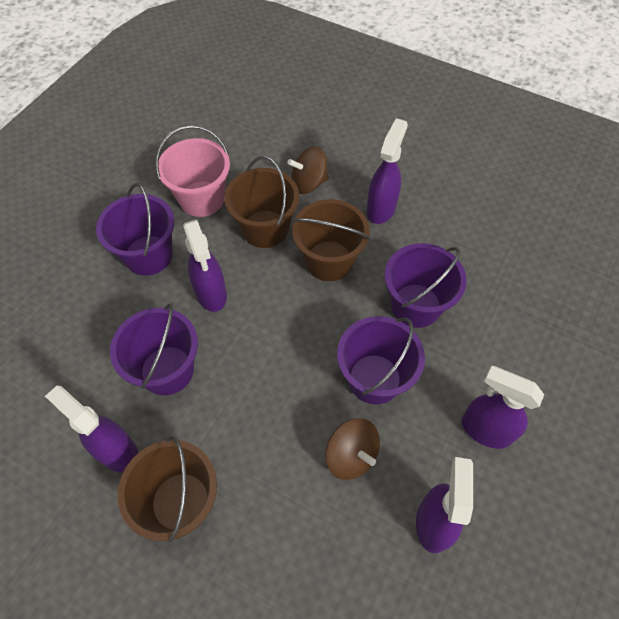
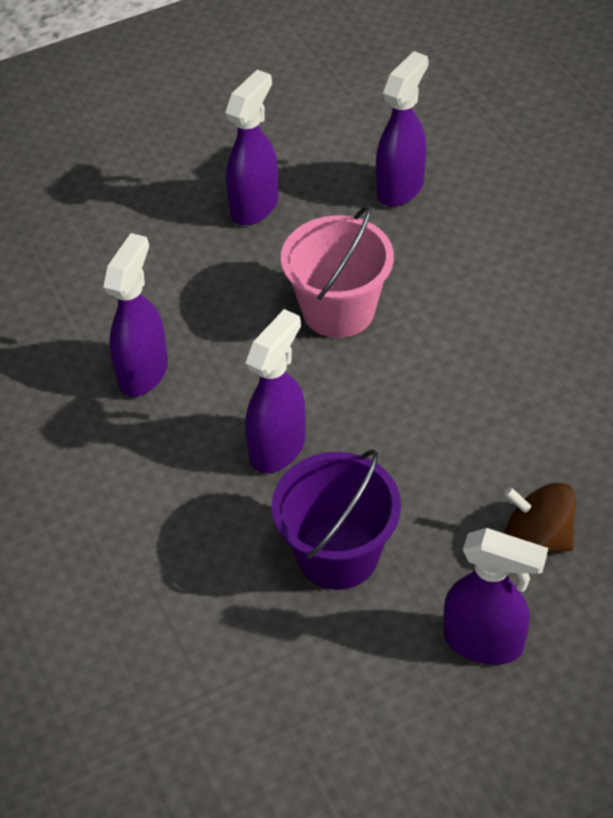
brown bucket: 3 -> 0
brown spinning top: 2 -> 1
purple bucket: 4 -> 1

